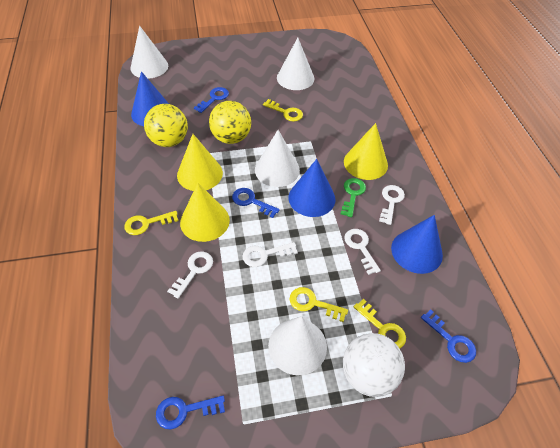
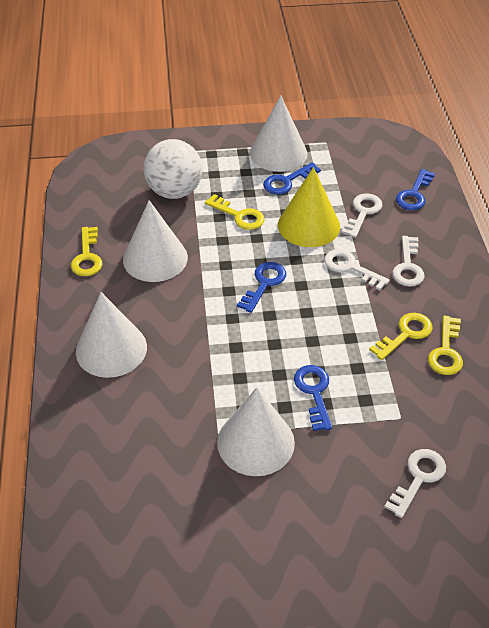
blue cone: 3 -> 0
green key: 1 -> 0
yellow ball: 2 -> 0
yellow cone: 3 -> 1

